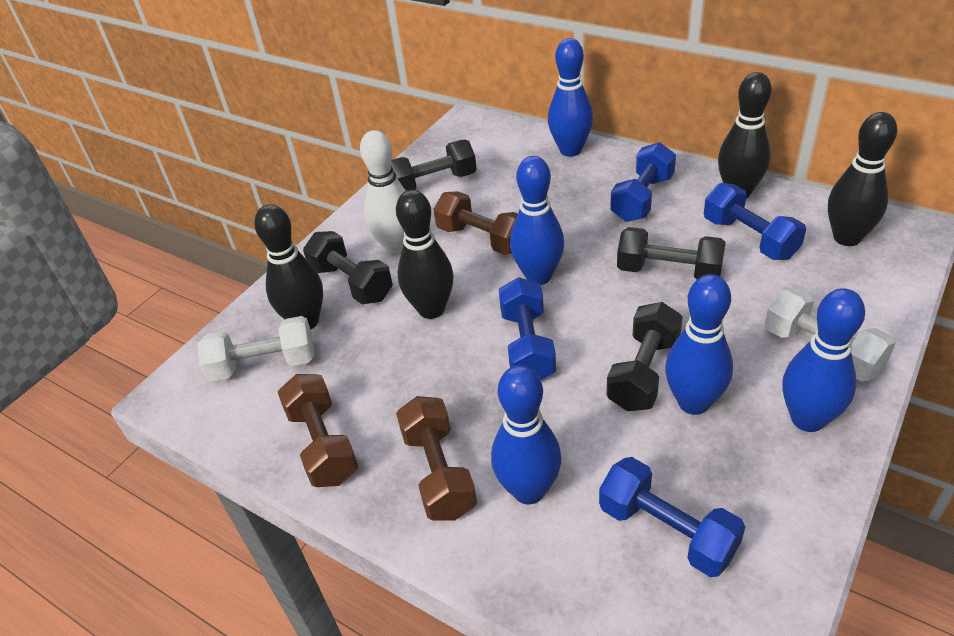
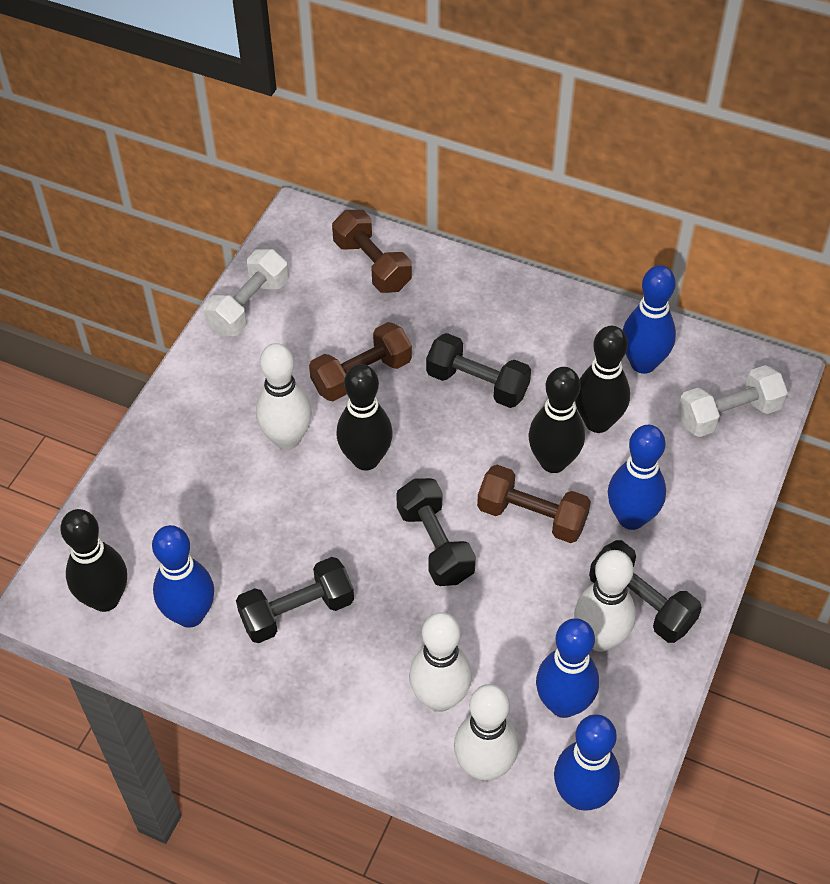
blue dumbbell: 4 -> 0
white bowling pin: 1 -> 4

